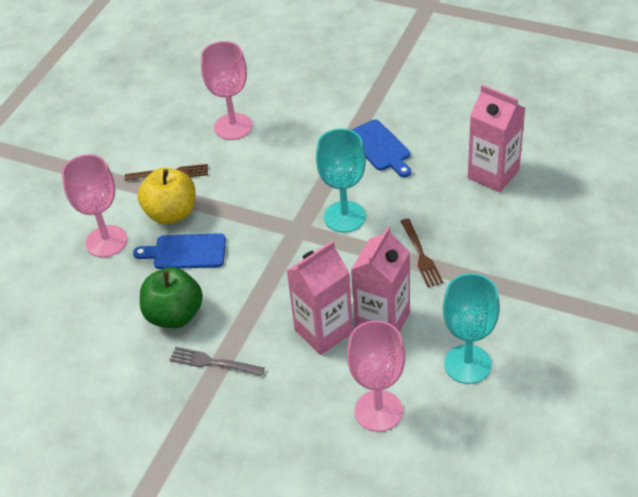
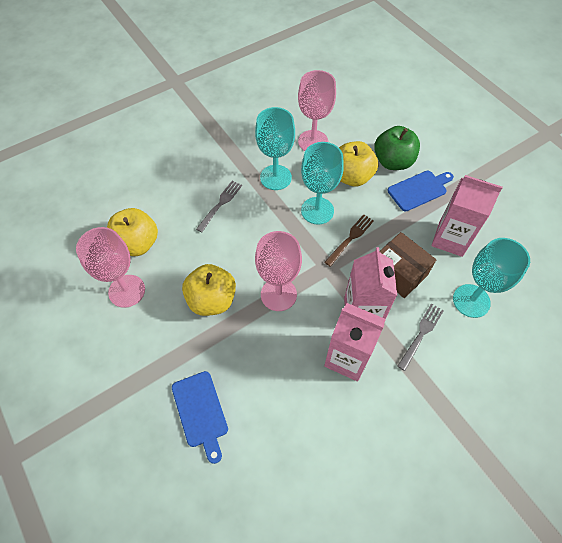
brown box: 0 -> 1
brown fork: 2 -> 1
grey fork: 1 -> 2
turquoise goblet: 2 -> 3
yellow apple: 1 -> 3

